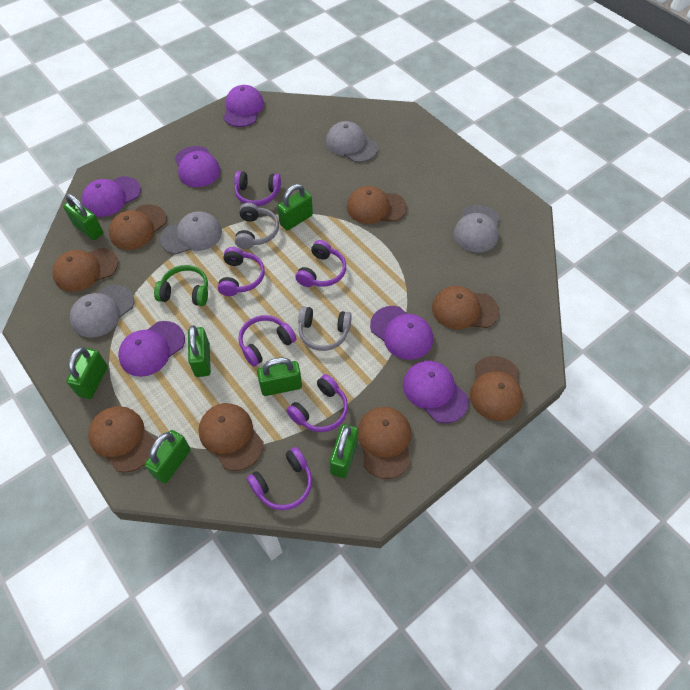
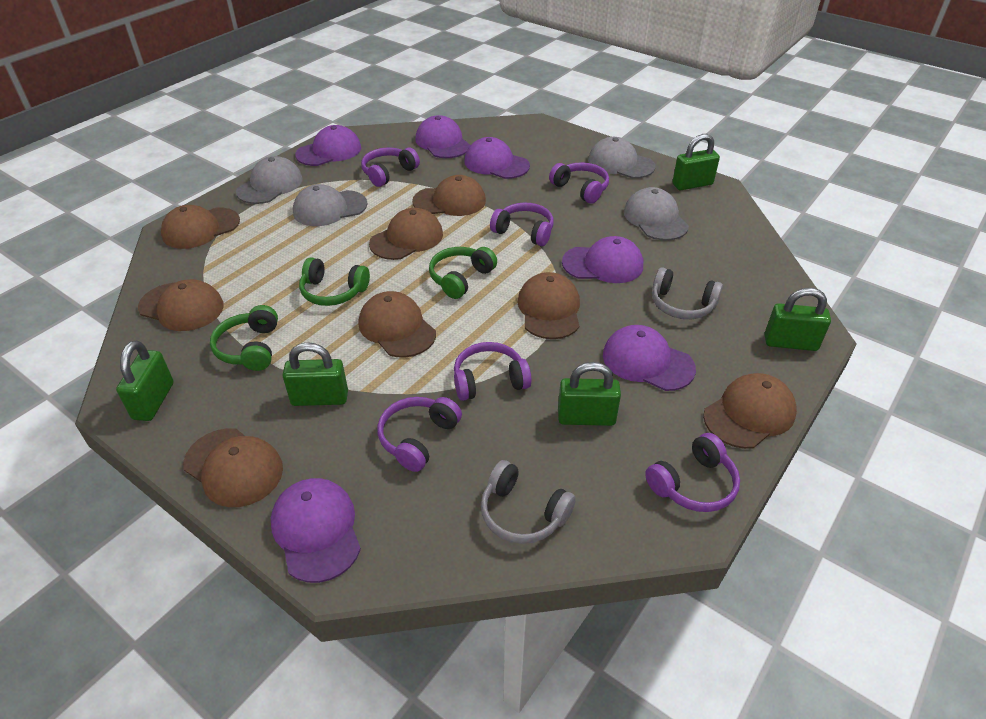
green headphones: 1 -> 3
green padlock: 7 -> 5

